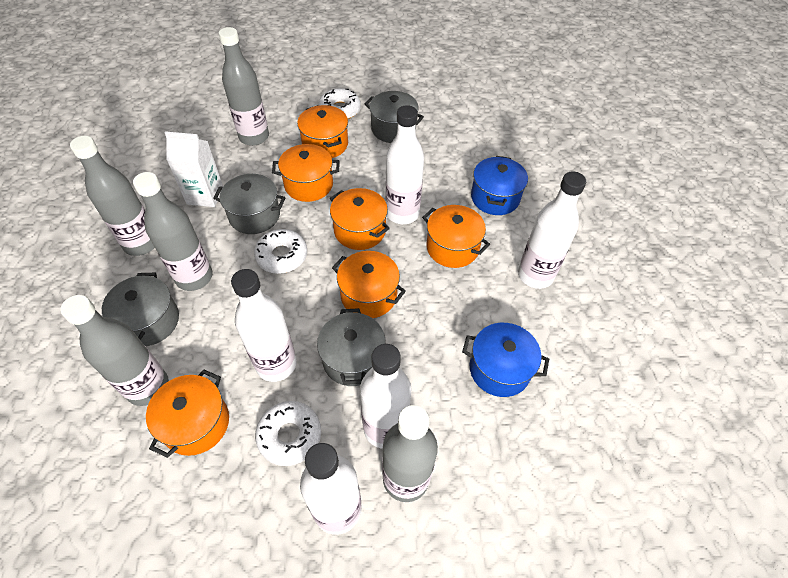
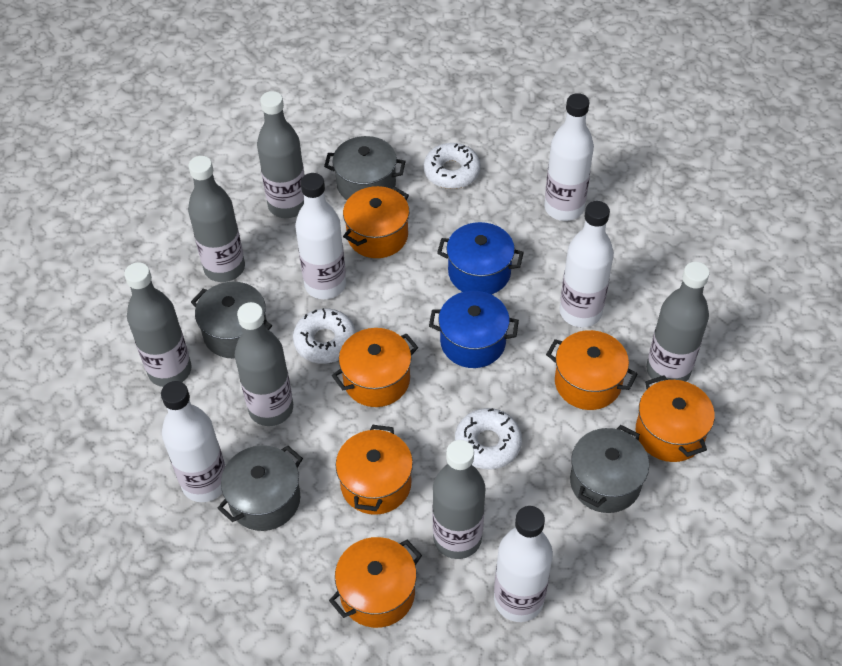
grey bottle: 5 -> 6
white carton: 1 -> 0

